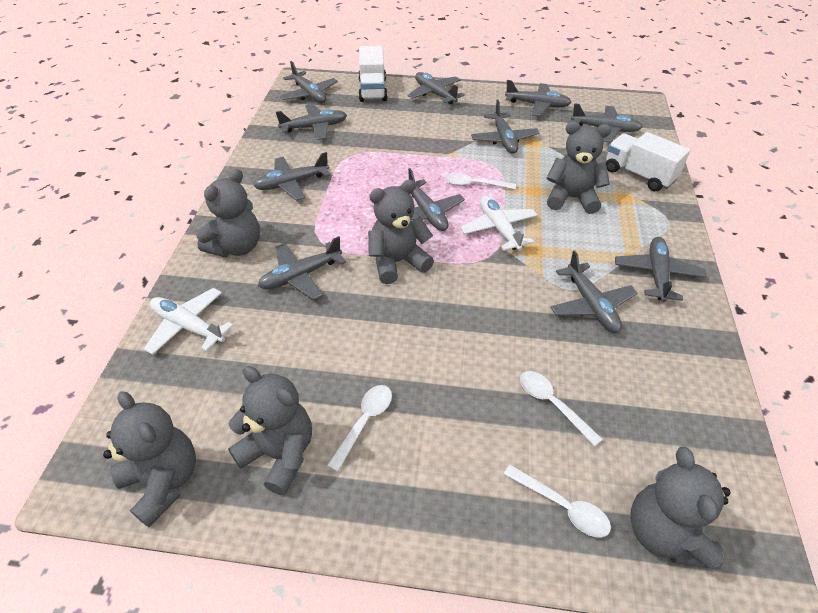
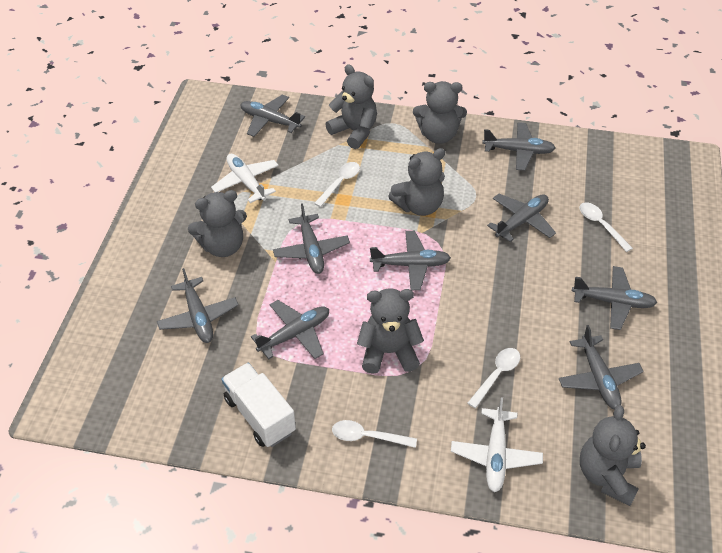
grey plane: 11 -> 9
white truck: 2 -> 1

